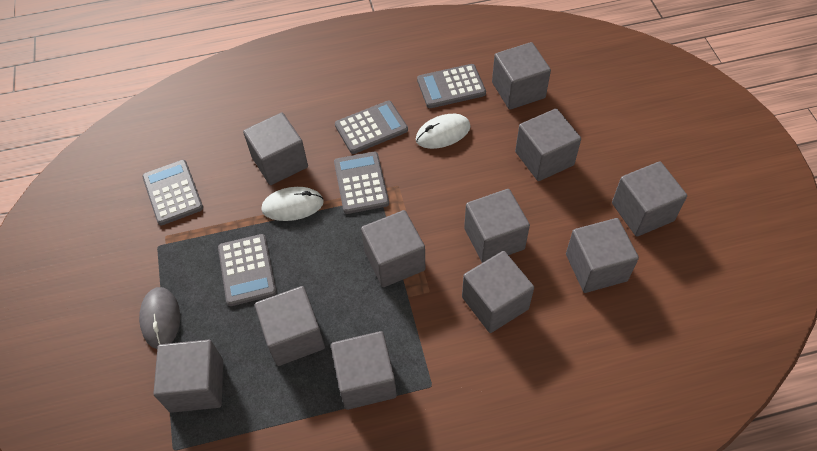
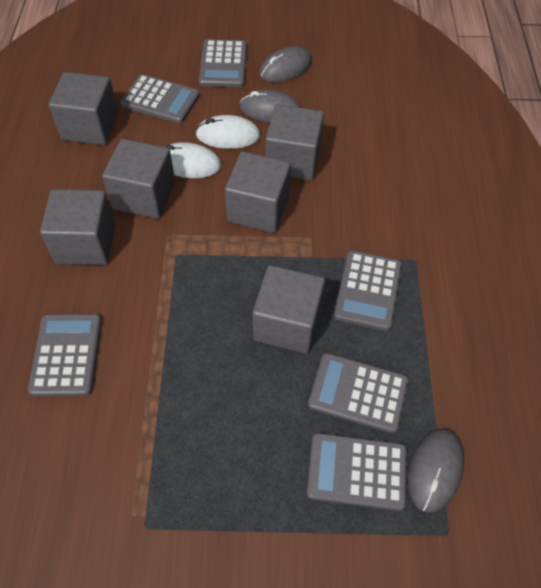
grey calculator: 5 -> 6
grey cube: 11 -> 6
grey mouse: 1 -> 3

